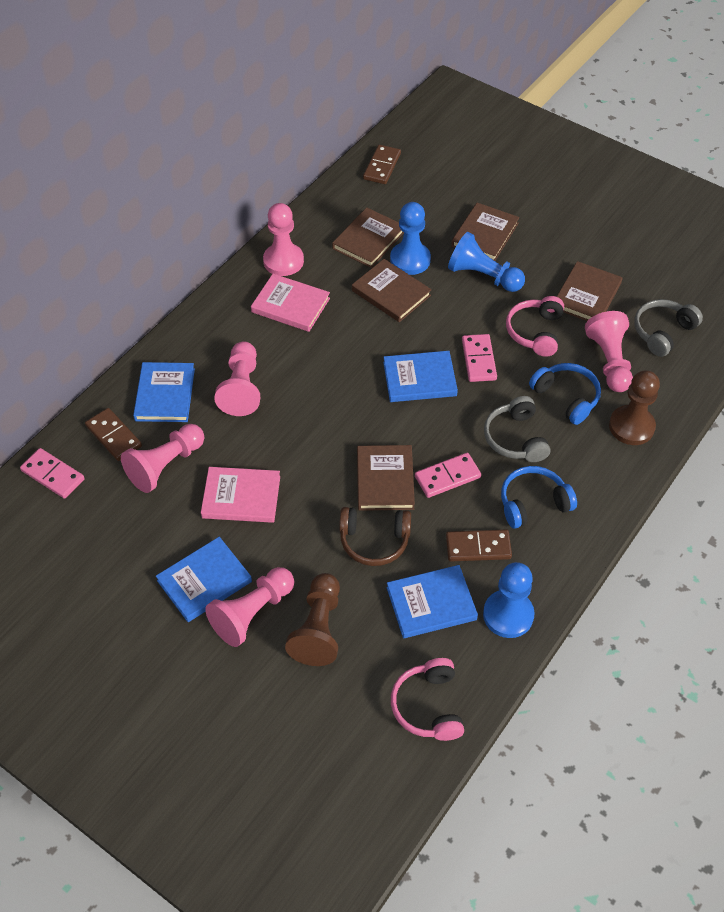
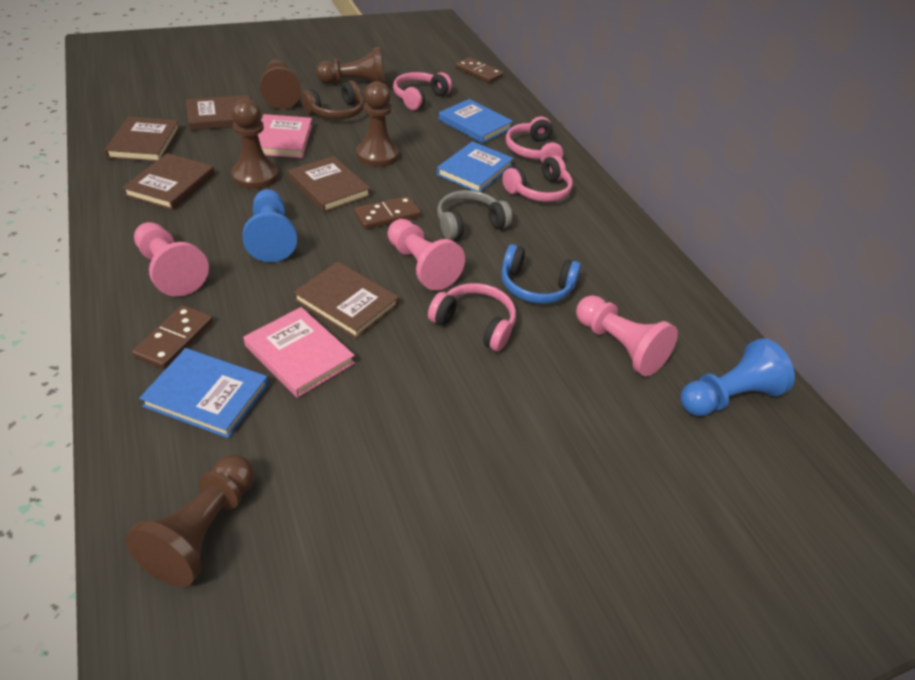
blue book: 4 -> 3
blue headphones: 2 -> 1
blue pawn: 3 -> 2
brown pawn: 2 -> 5
grey headphones: 2 -> 1
pink domino: 3 -> 0
pink headphones: 2 -> 4
pink pawn: 5 -> 3

